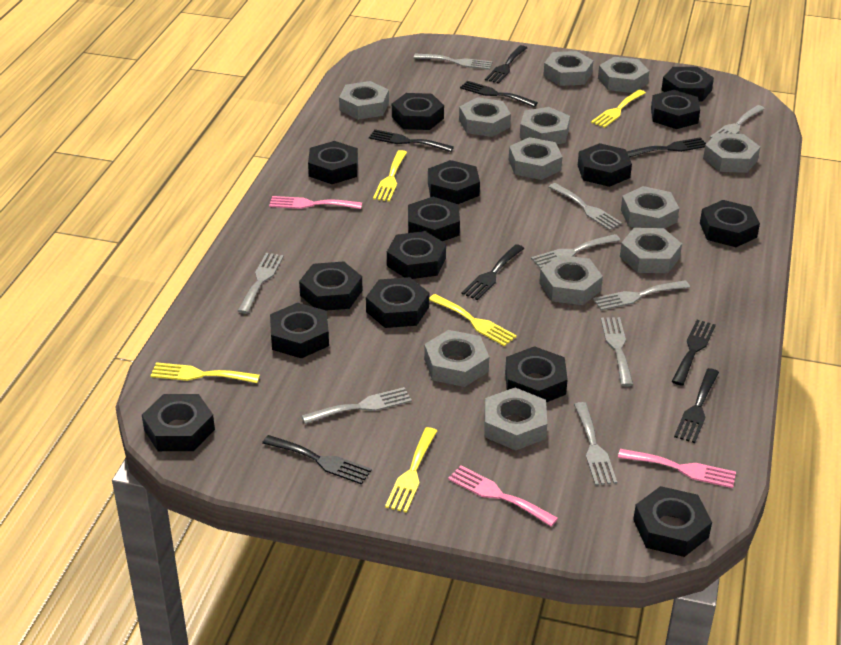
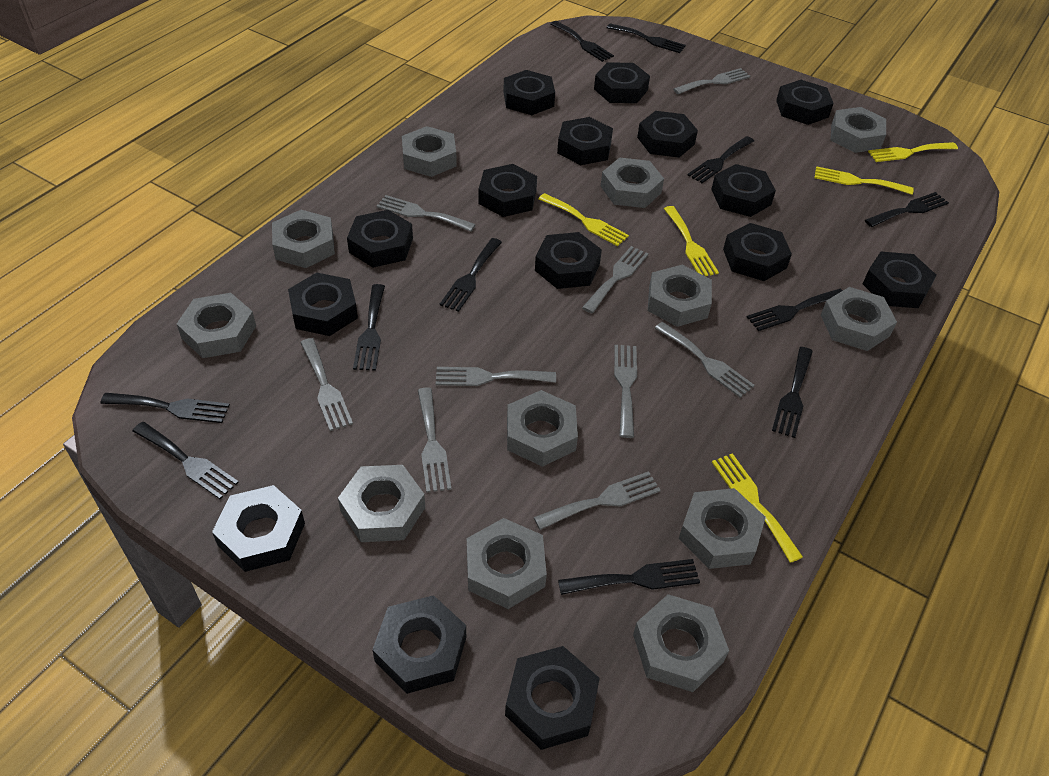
black fork: 8 -> 11
pink fork: 3 -> 0

